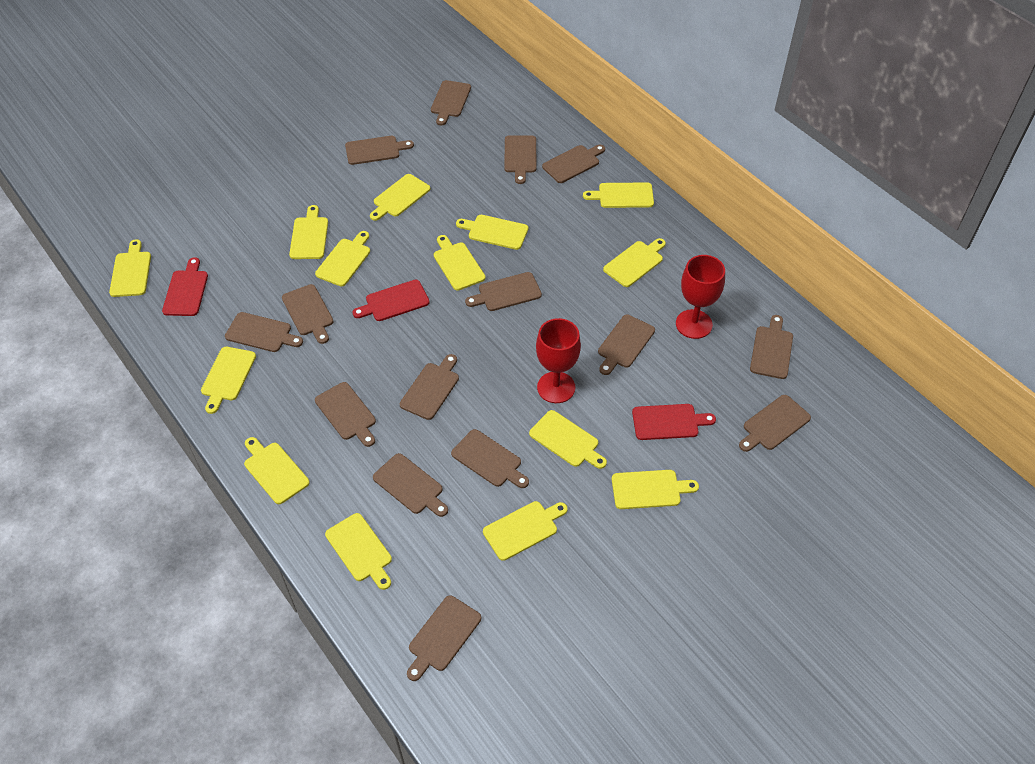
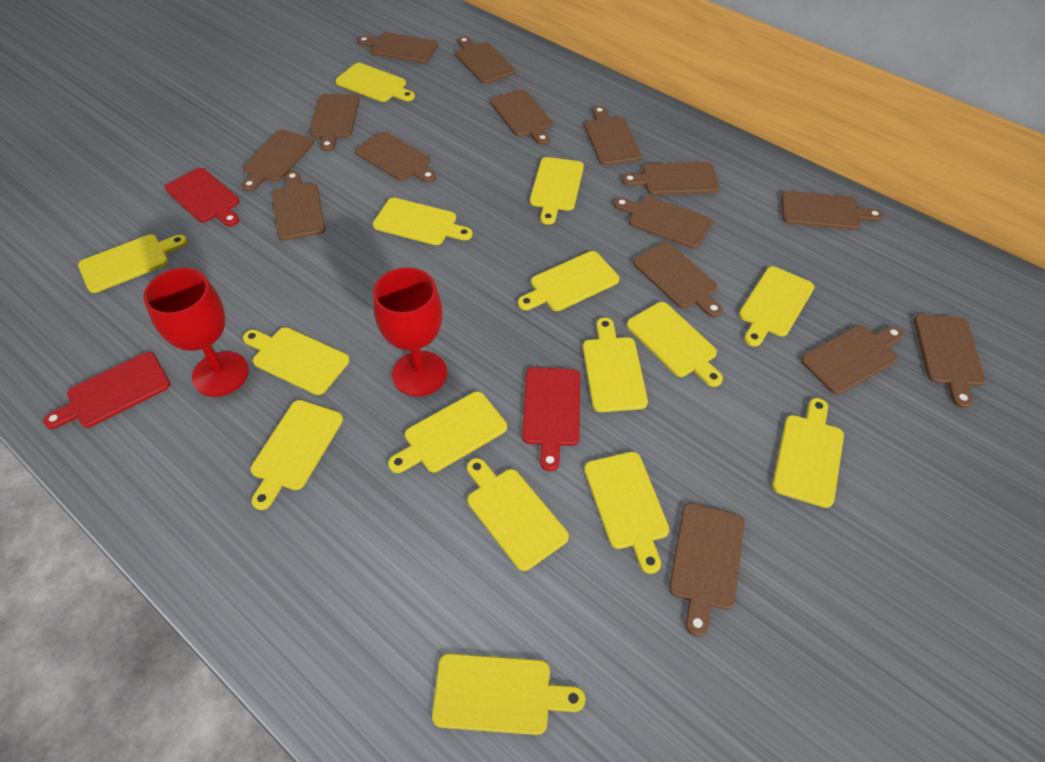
yellow cutting board: 14 -> 15

